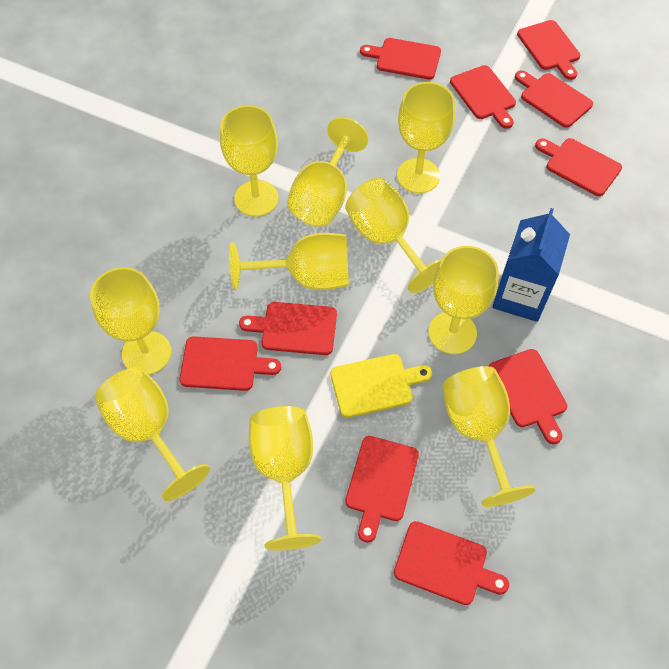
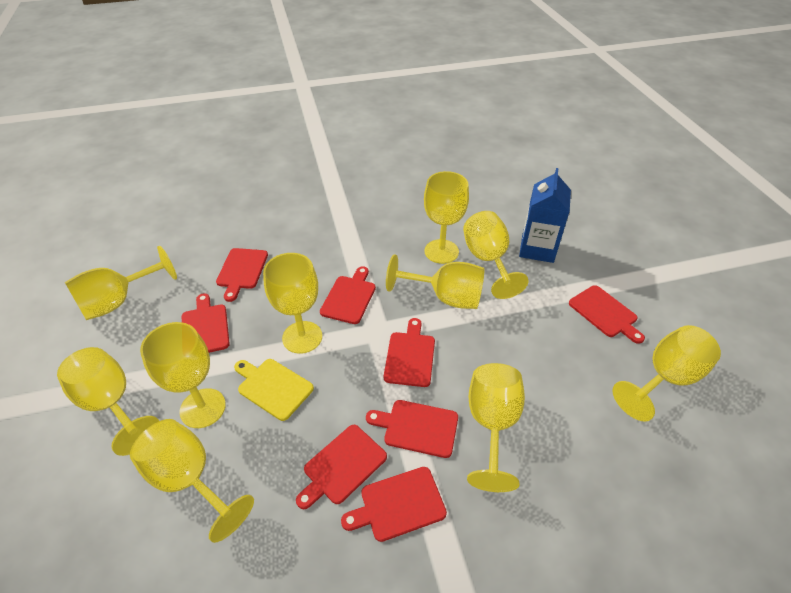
red cutting board: 10 -> 8

